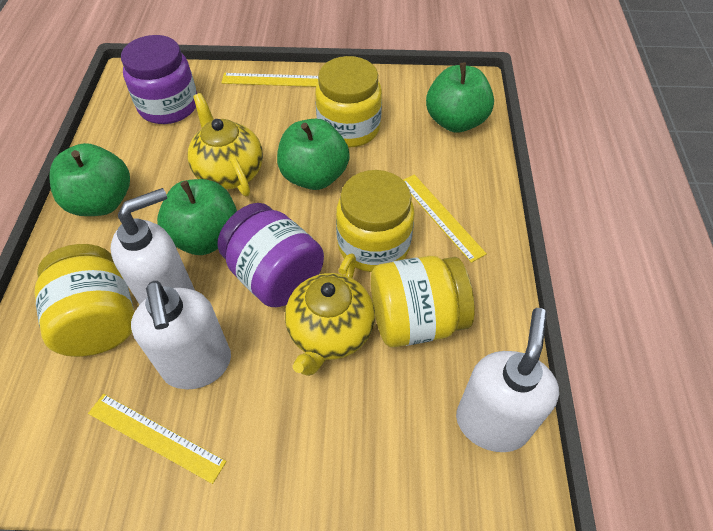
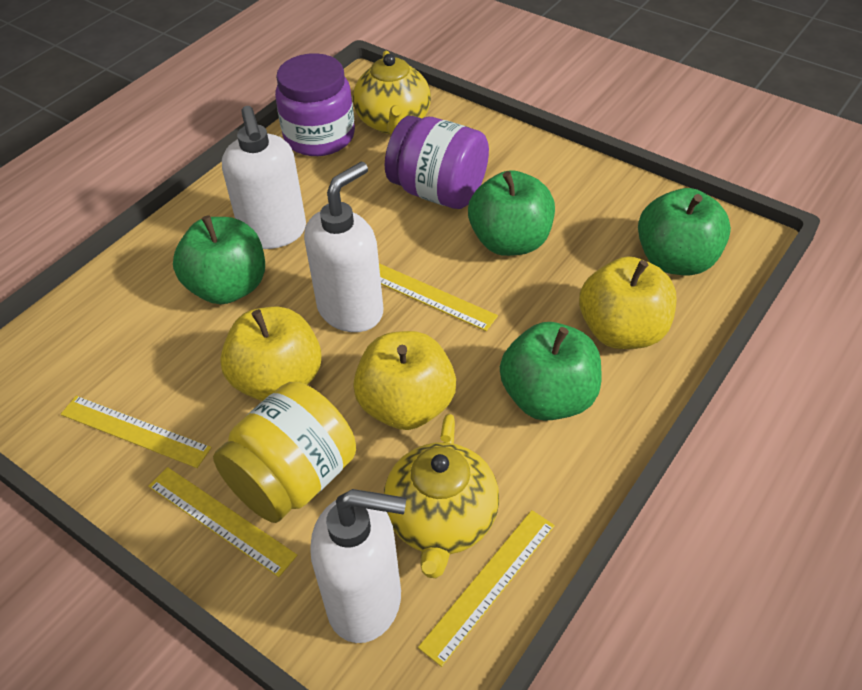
yellow apple: 0 -> 3
yellow jar: 4 -> 1
yellow ruler: 3 -> 4

